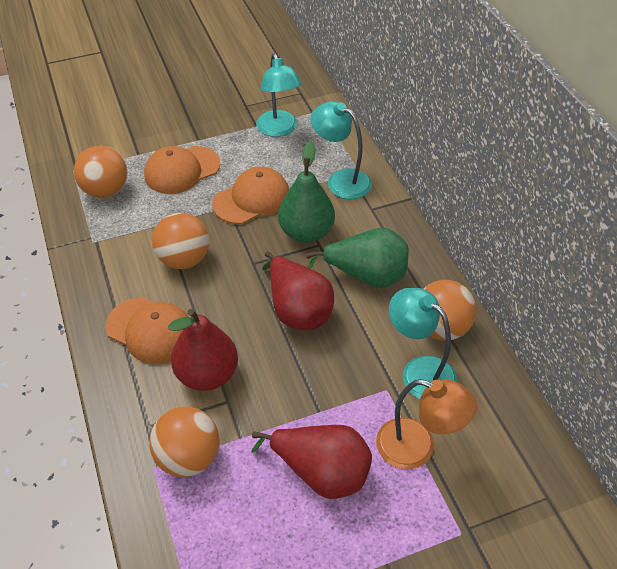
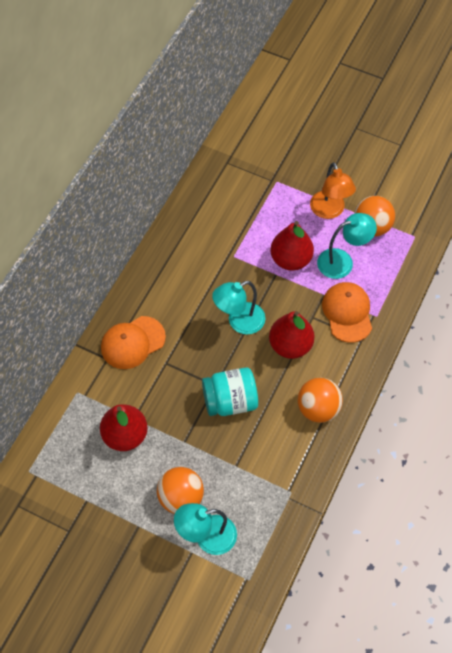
green pear: 2 -> 0
orange ball: 4 -> 3
orange cap: 3 -> 2
turquoise jar: 0 -> 1

